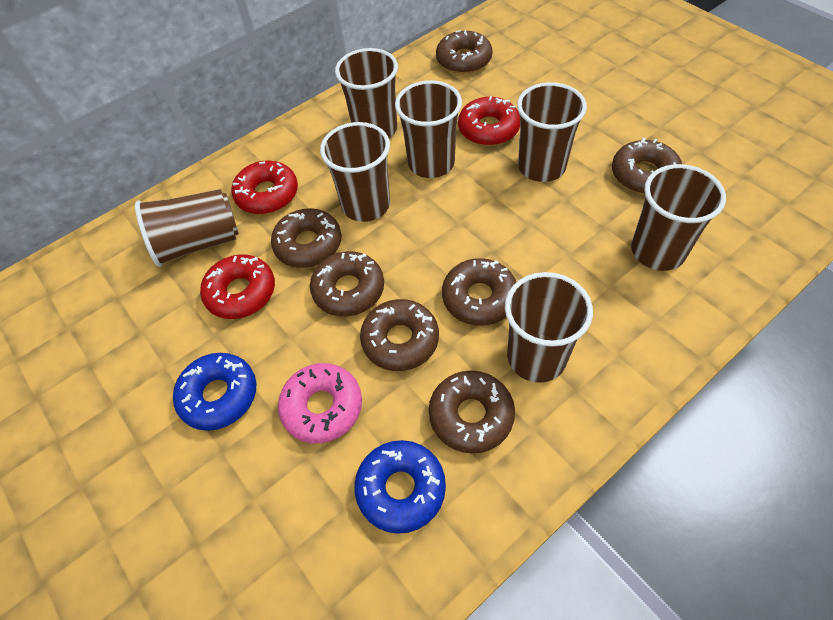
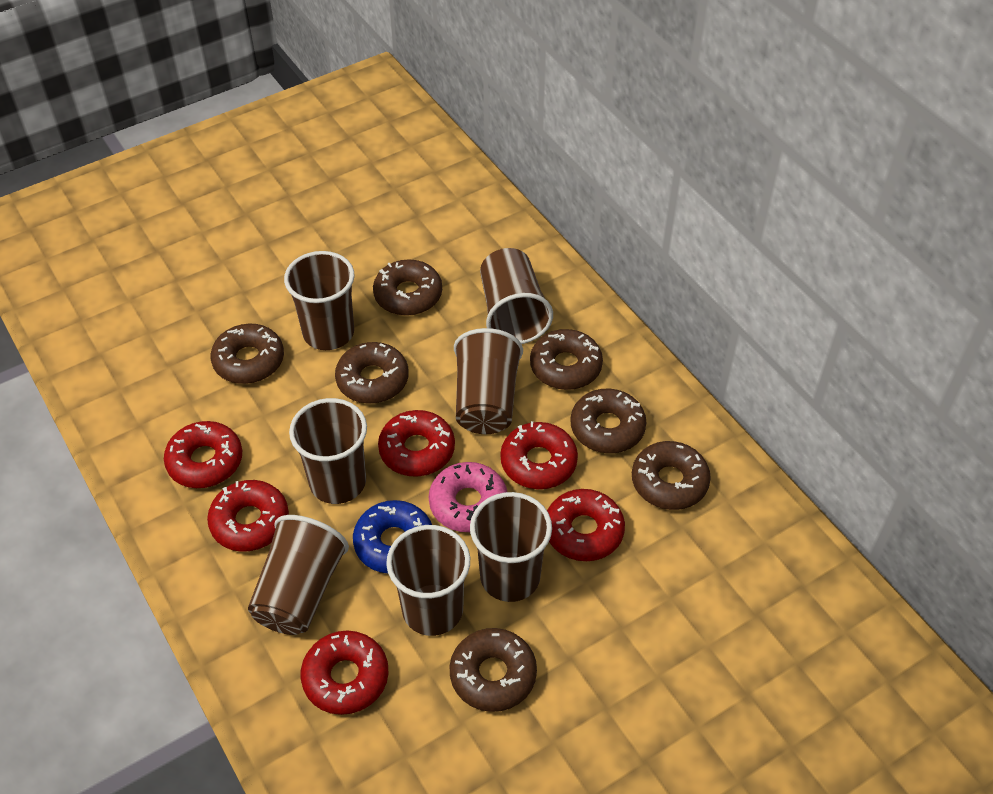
blue donut: 2 -> 1
red donut: 3 -> 6

